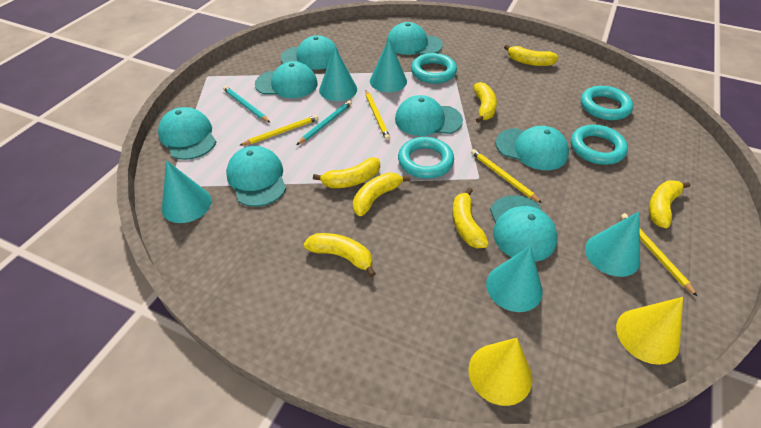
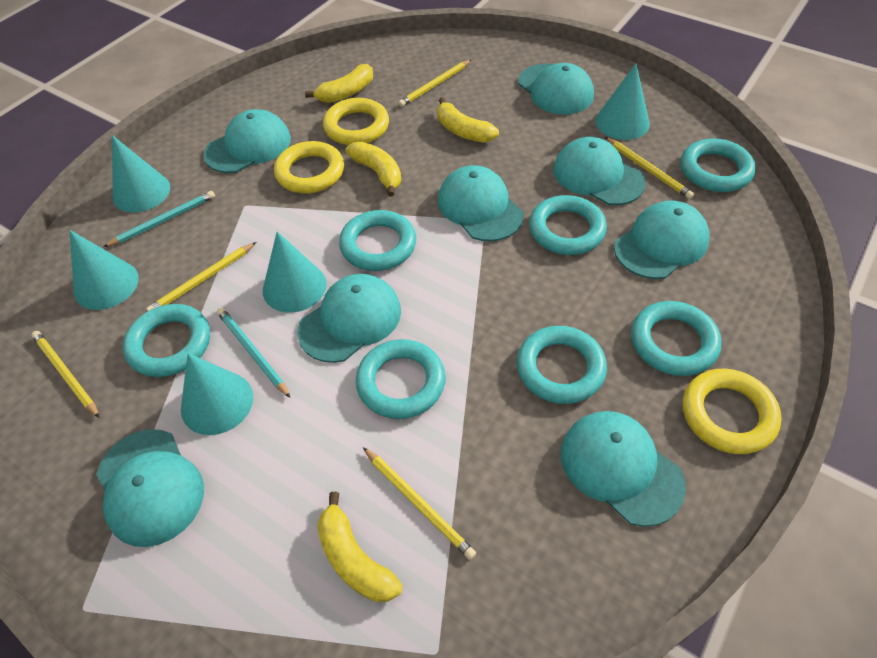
turquoise ring: 4 -> 7
yellow banana: 7 -> 4
yellow cone: 2 -> 0
yellow pencil: 4 -> 5
yellow ring: 0 -> 3

